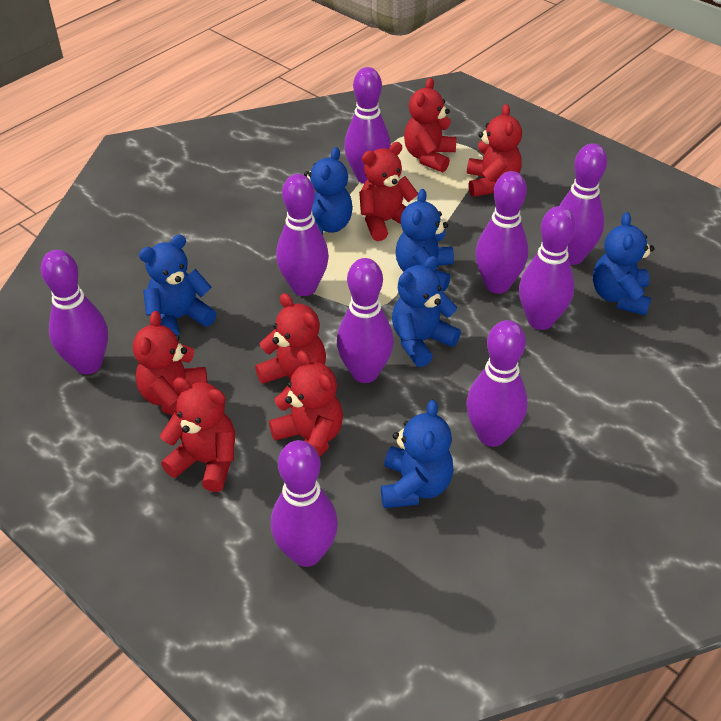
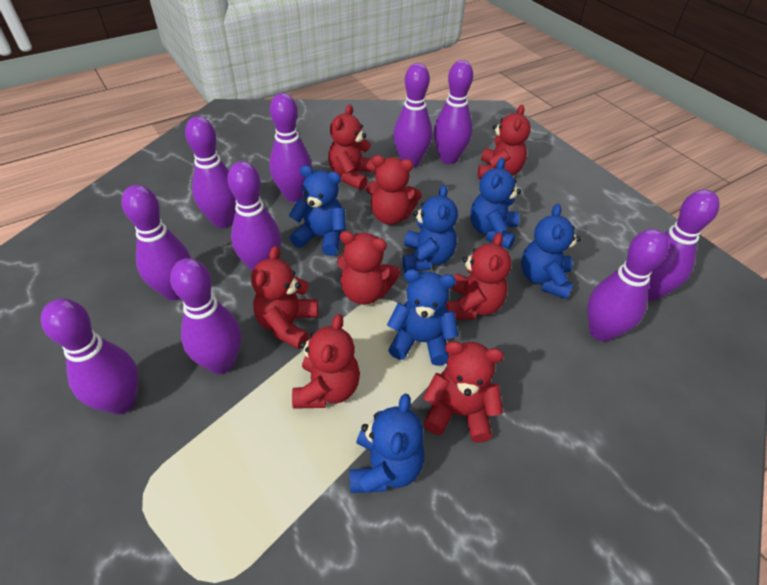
purple bowling pin: 9 -> 10
red teddy bear: 7 -> 8

